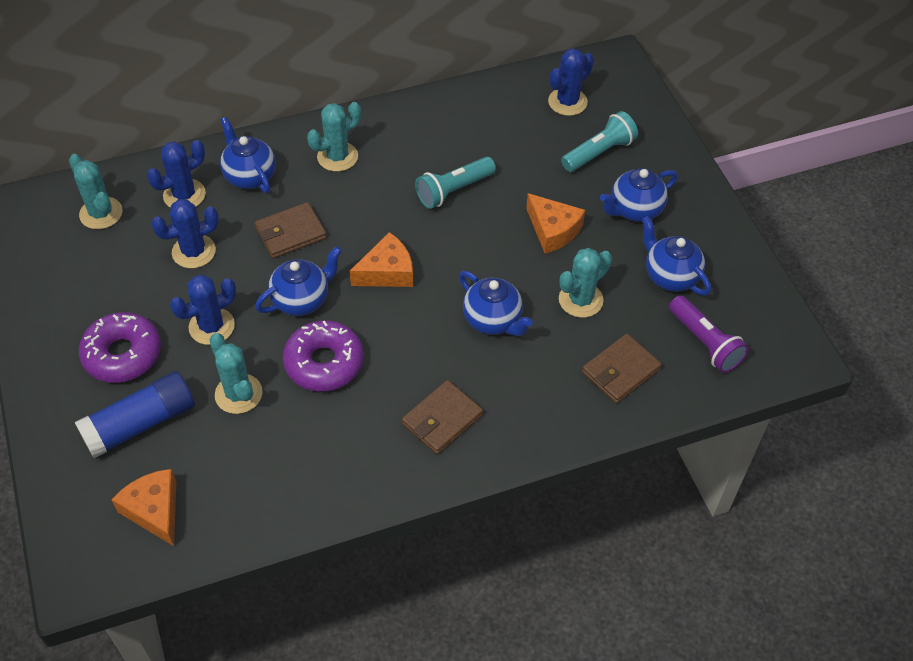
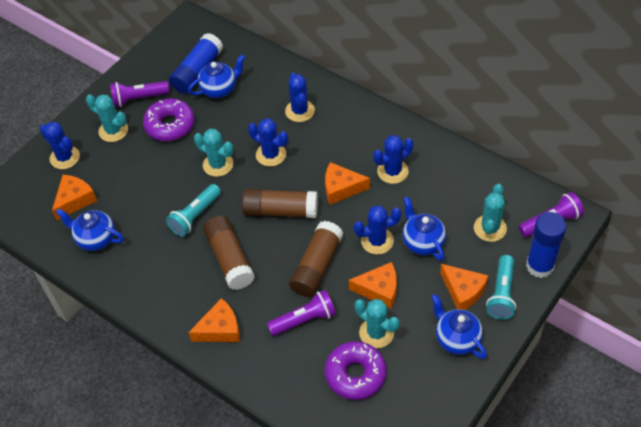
blue cactus: 4 -> 5
blue glue stick: 1 -> 2
blue teapot: 5 -> 4
brown glue stick: 0 -> 3
brown wallet: 3 -> 0
orange cheese: 3 -> 5
purple flashlight: 1 -> 3

